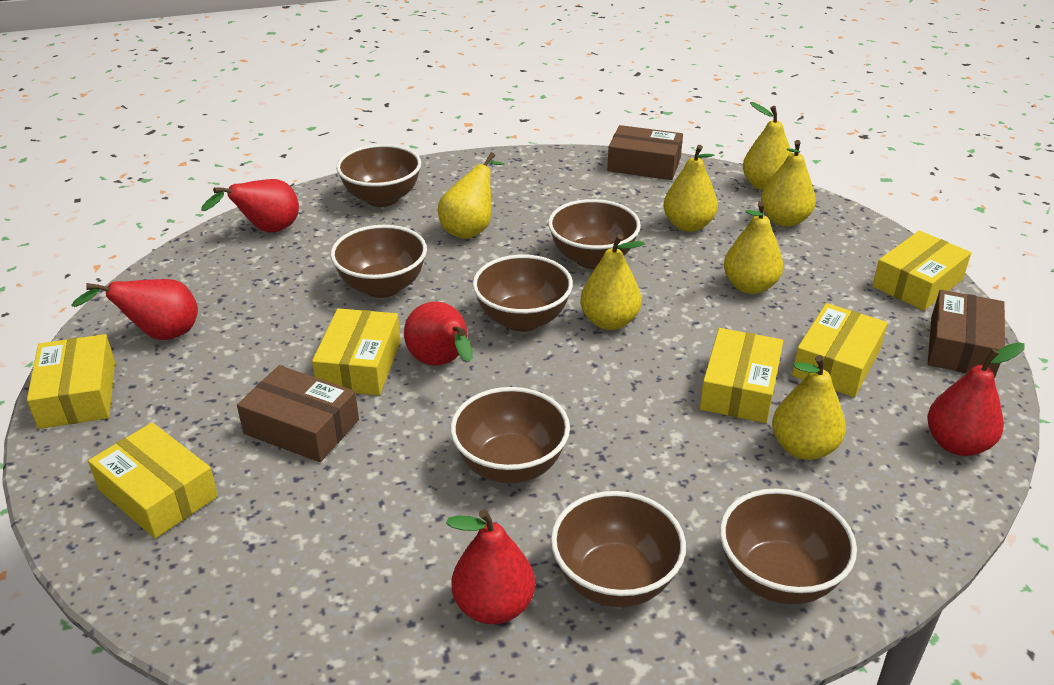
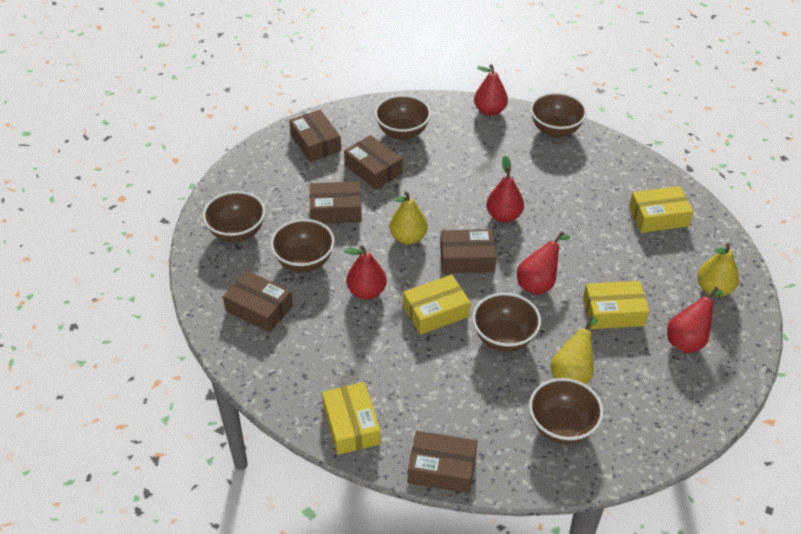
brown bowl: 7 -> 6
brown box: 3 -> 6
yellow box: 6 -> 4
yellow pear: 7 -> 3

